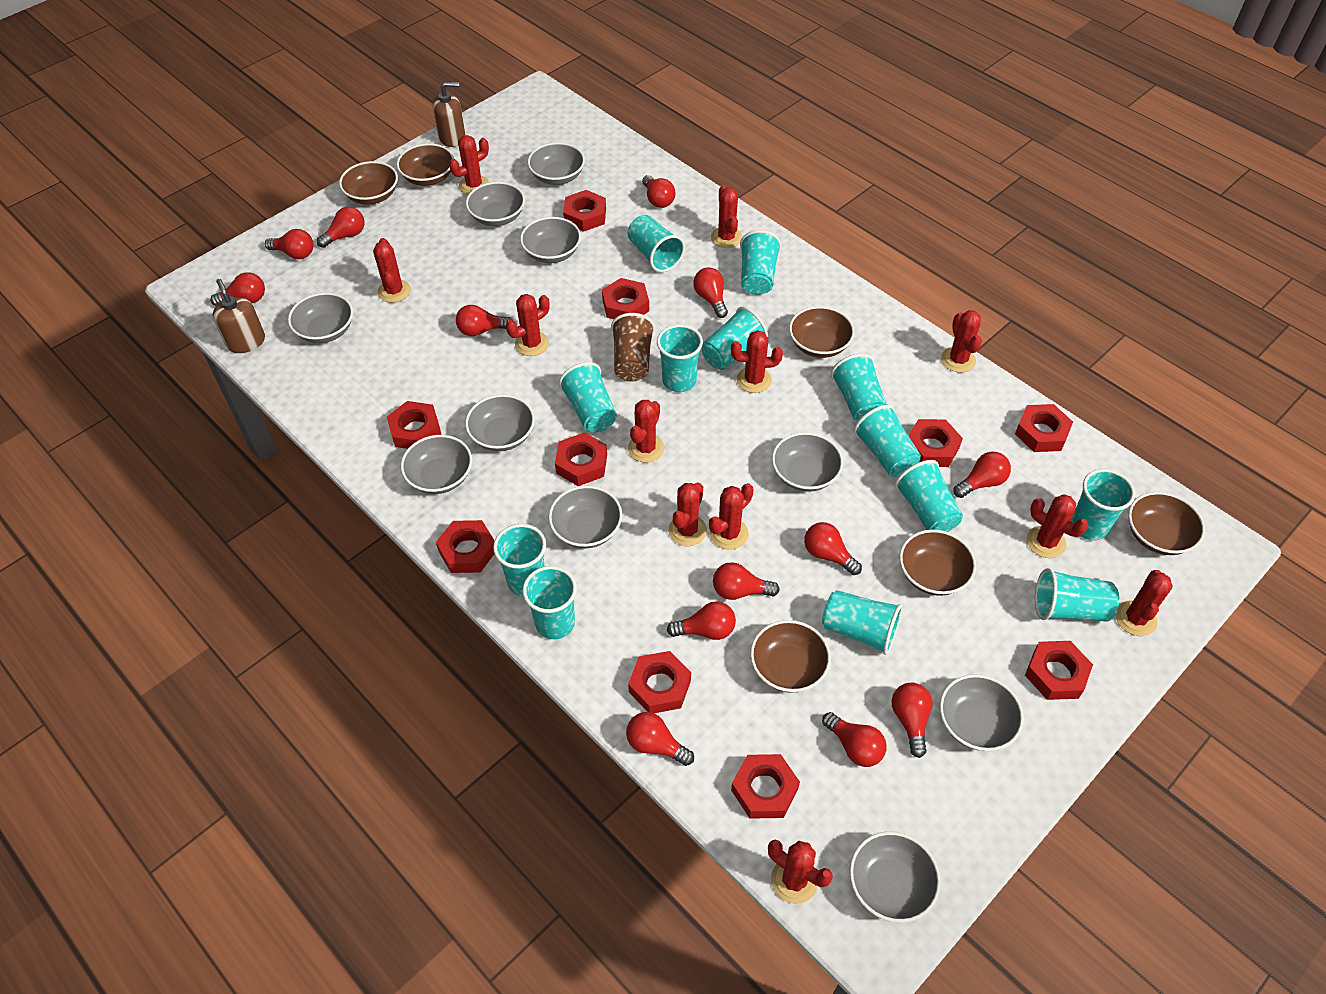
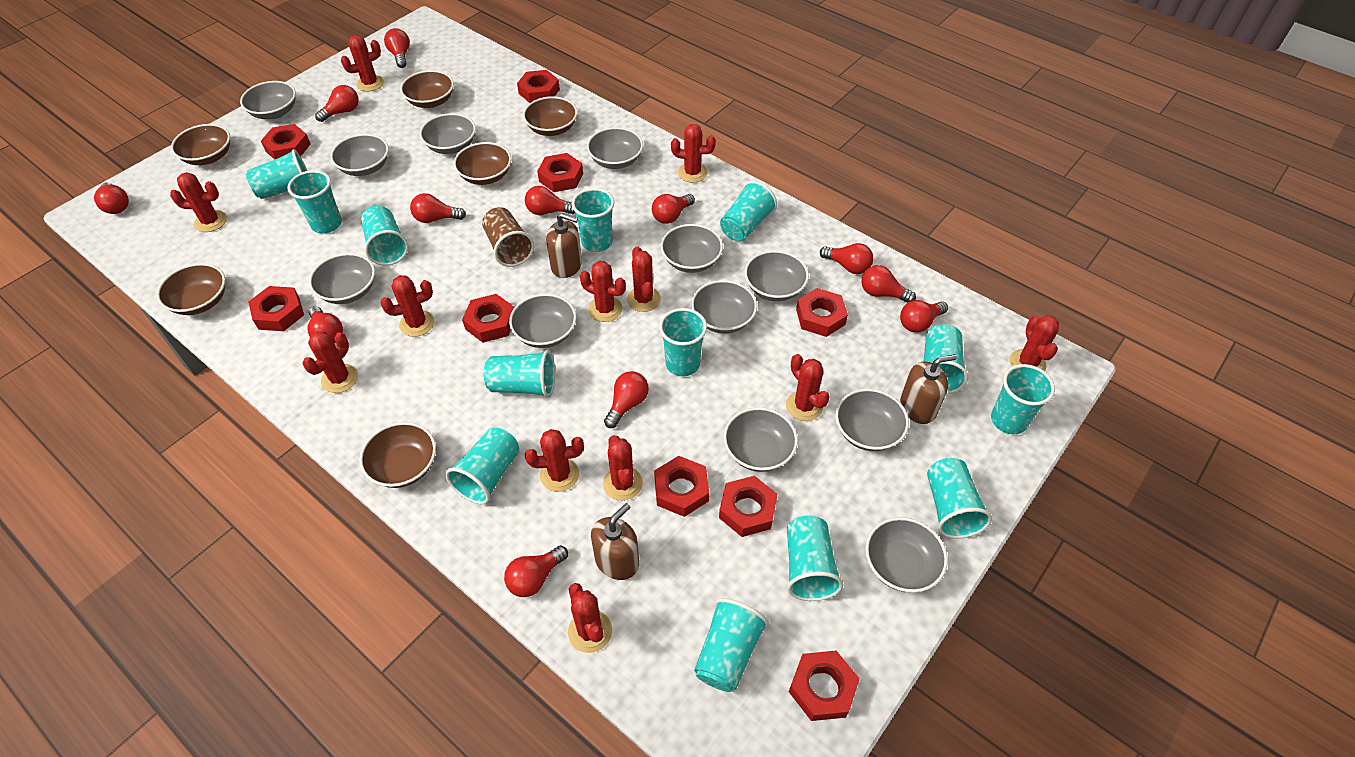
brown soap dispenser: 2 -> 3
grey bowl: 10 -> 12
red light bulb: 13 -> 12
red nut: 10 -> 9

